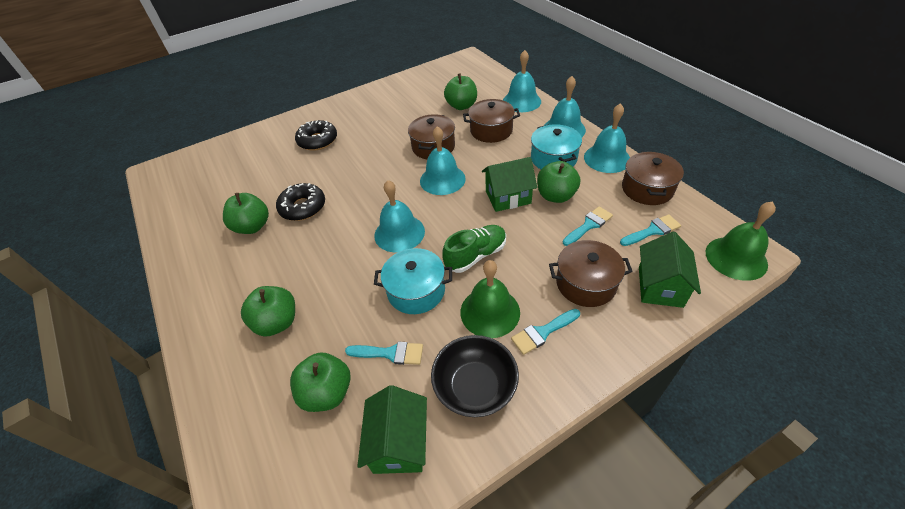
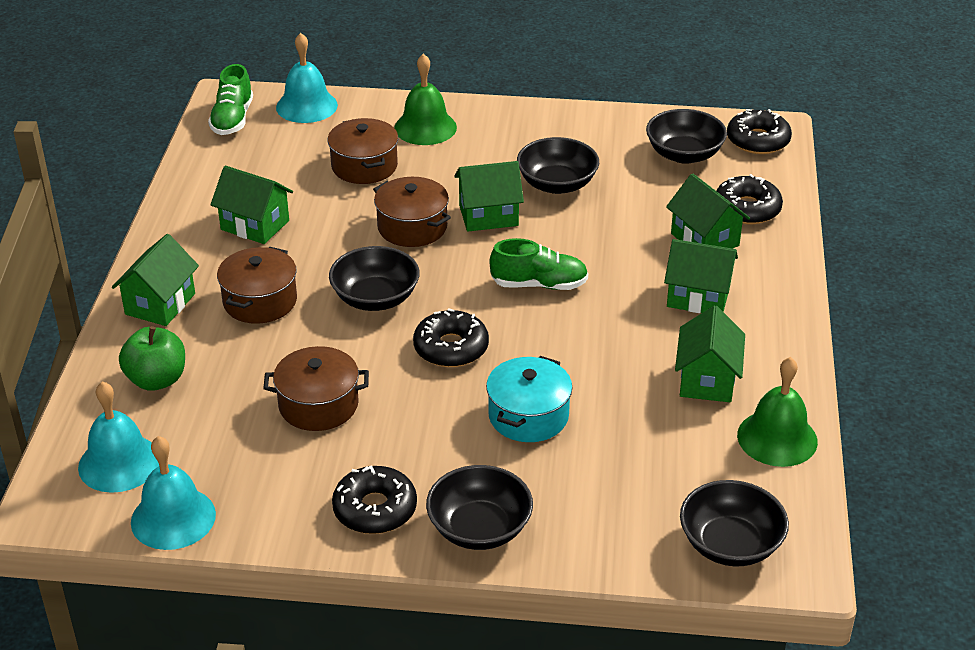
black bowl: 1 -> 5
black donut: 2 -> 4
green apple: 5 -> 1
green house: 3 -> 6
green shoe: 1 -> 2
turquoise bell: 5 -> 3
turquoise brush: 4 -> 0
turquoise pot: 2 -> 1

